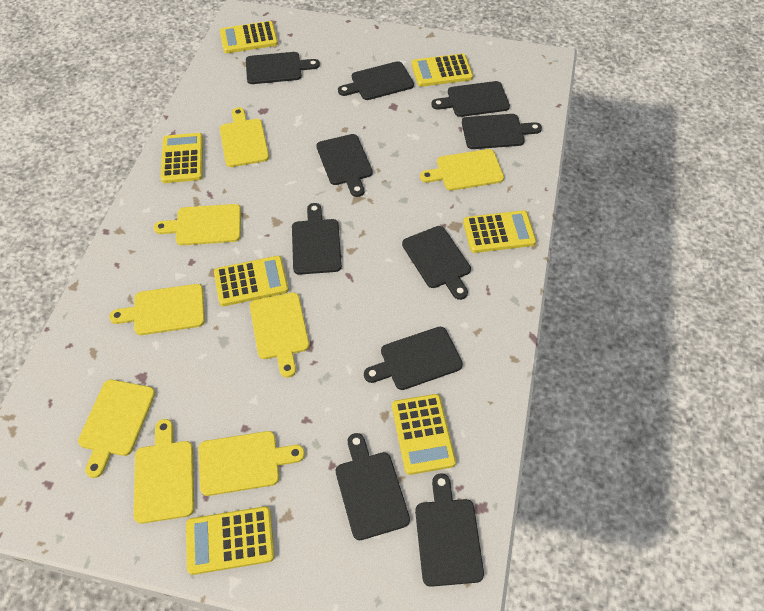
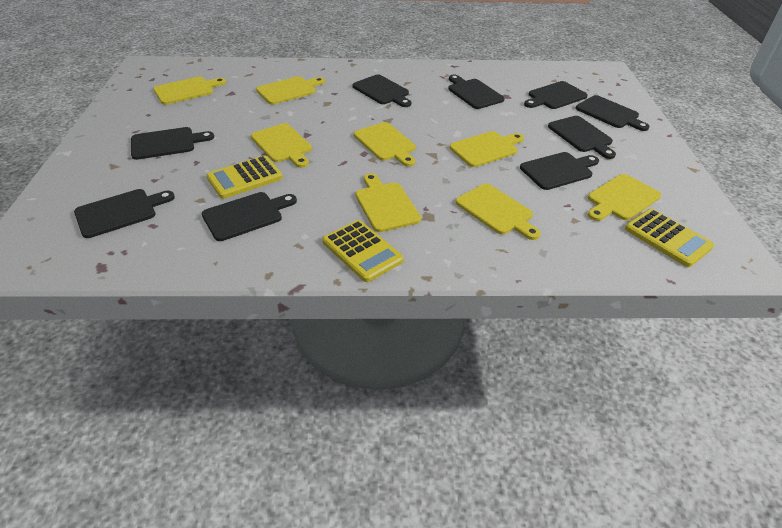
black cutting board: 10 -> 9
yellow calculator: 7 -> 3

